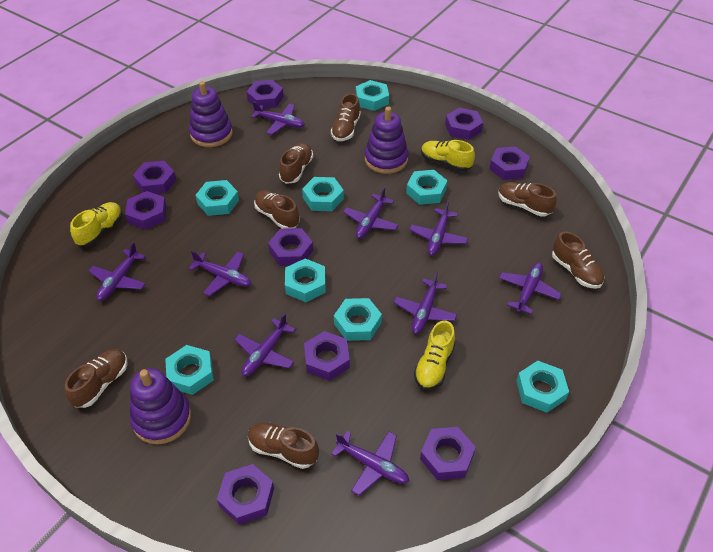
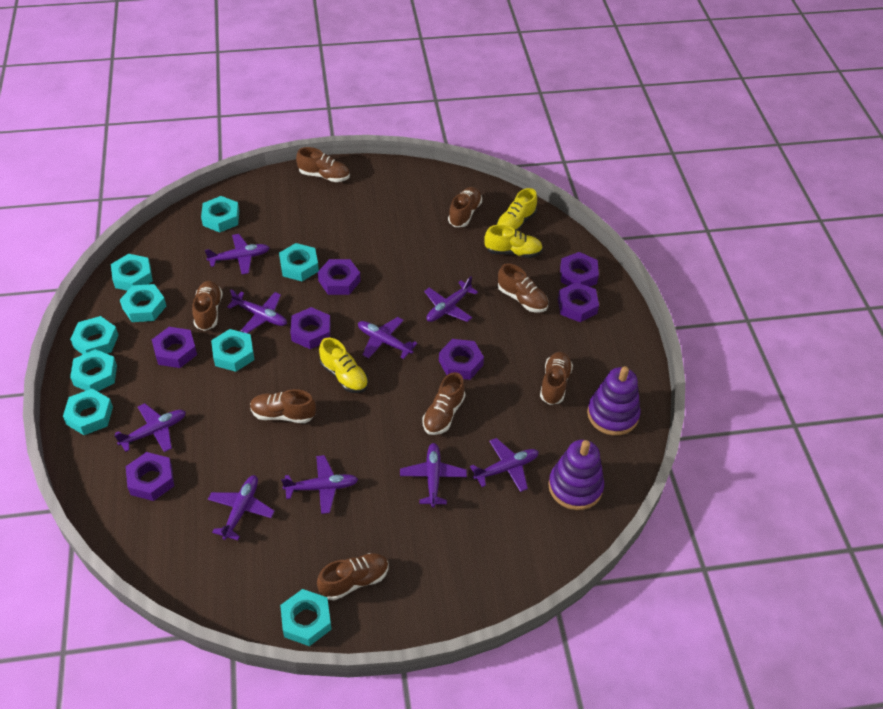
brown shoe: 7 -> 8
purple nut: 9 -> 7
purple stacking toy: 3 -> 2
turquoise nut: 8 -> 9

